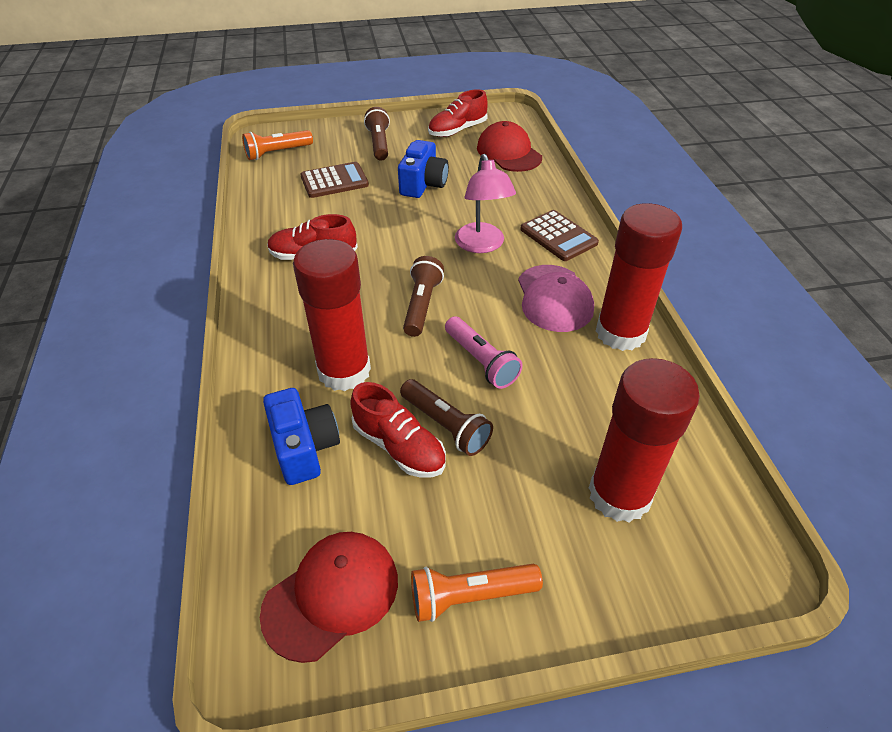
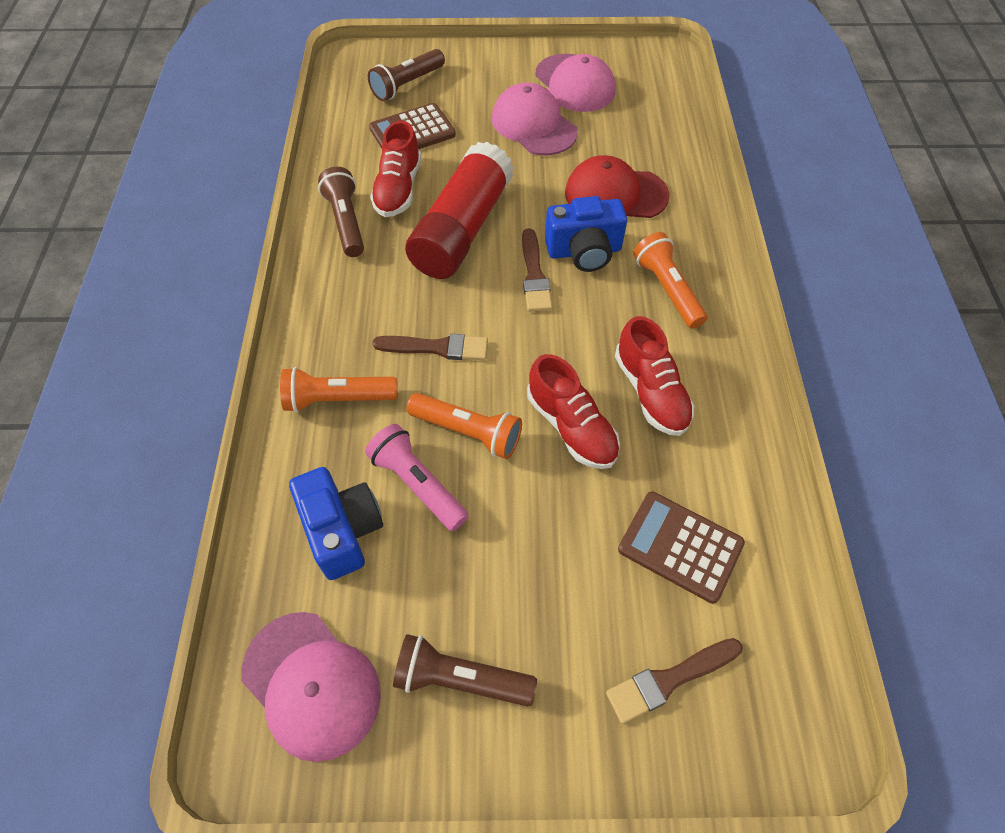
brown brush: 0 -> 3
orange flashlight: 2 -> 3
pink cap: 1 -> 3
pink lamp: 1 -> 0
red cap: 2 -> 1
red glue stick: 3 -> 1

